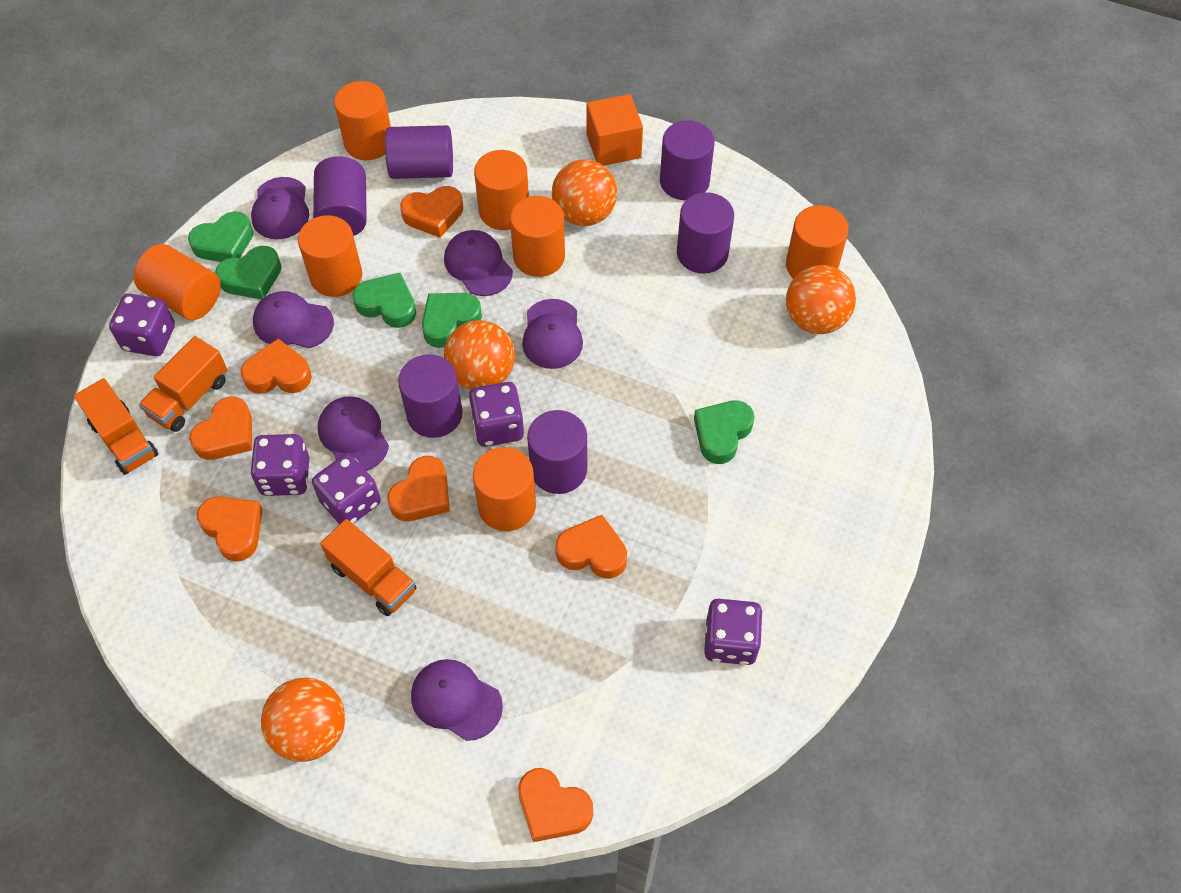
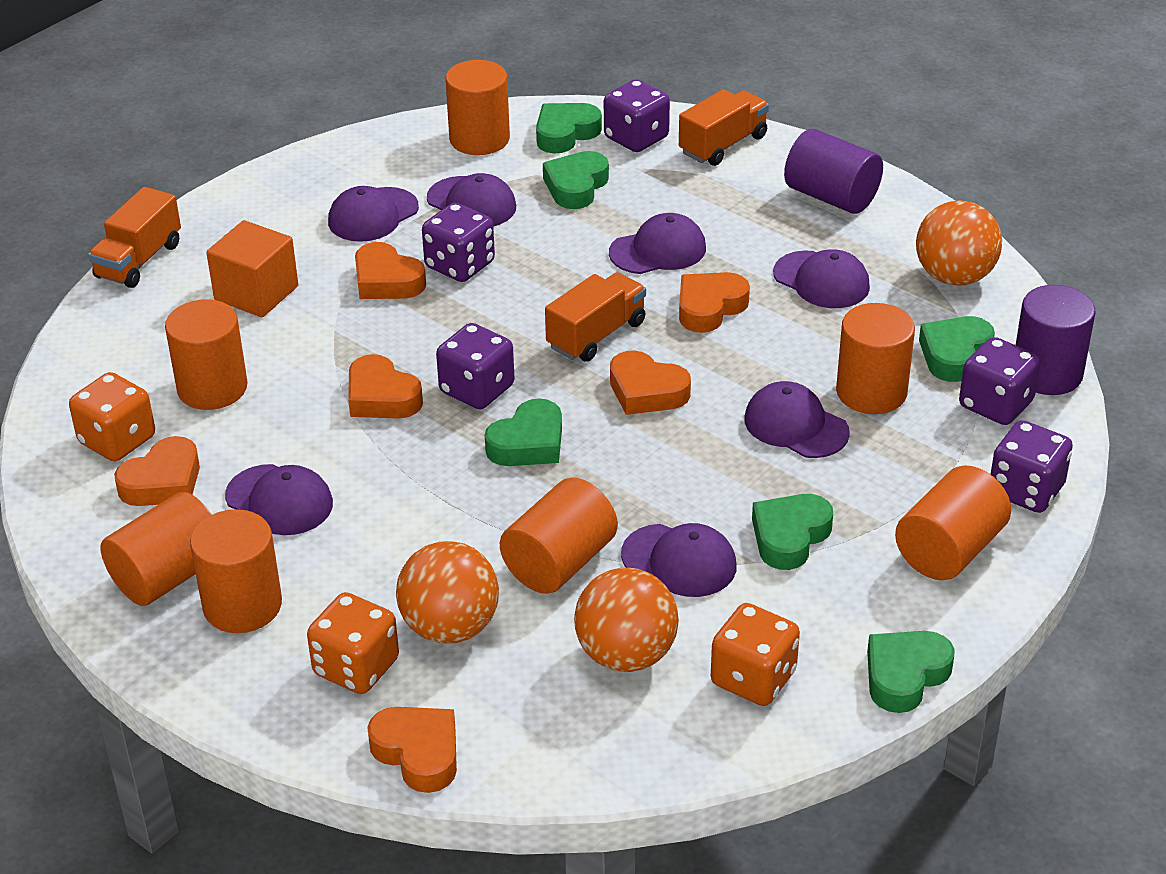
green heart: 5 -> 6
orange ball: 4 -> 3
orange dice: 0 -> 3
orange heart: 7 -> 6
purple cap: 6 -> 7
purple cylinder: 6 -> 2

